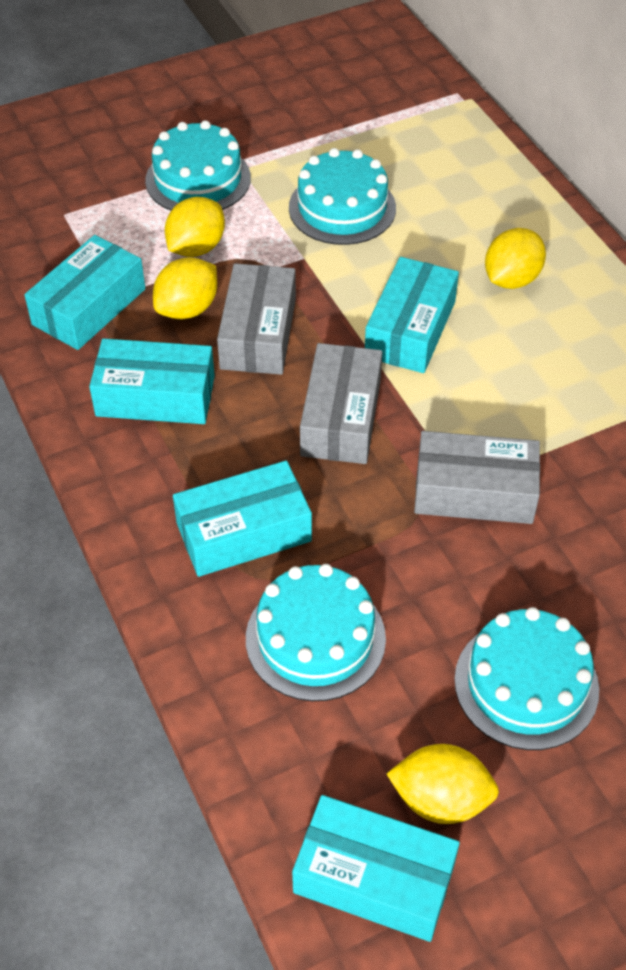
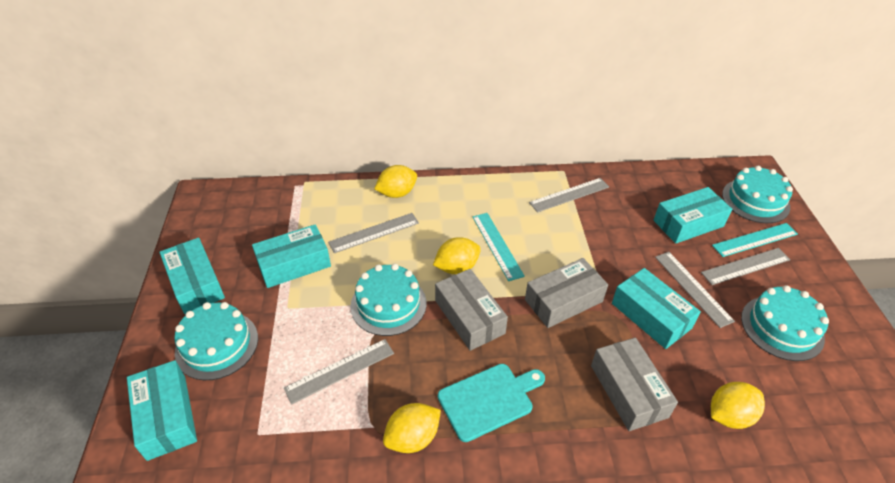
grey ruler: 0 -> 5
turquoise cutting board: 0 -> 1
turquoise ruler: 0 -> 2

